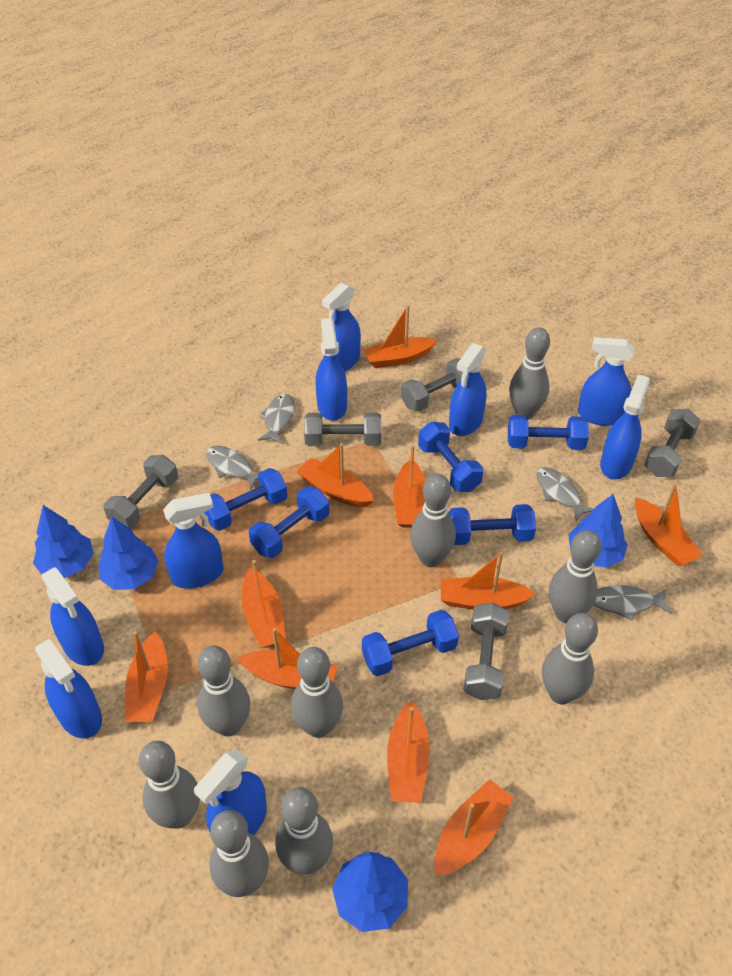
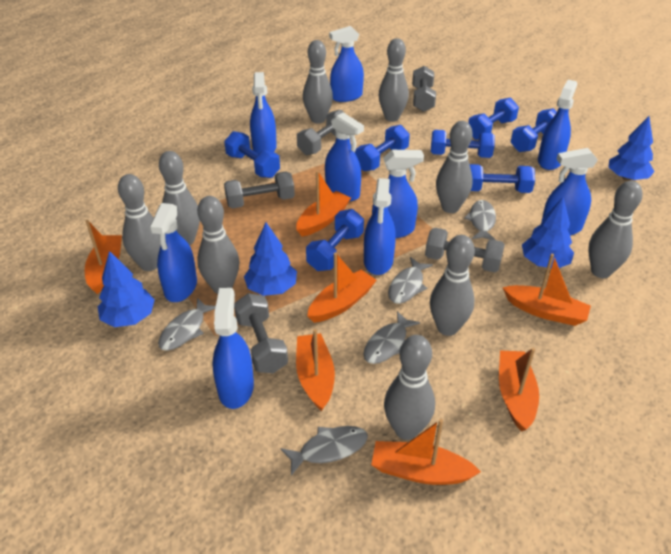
blue dumbbell: 6 -> 7
grey fish: 4 -> 5
orange boat: 10 -> 7

